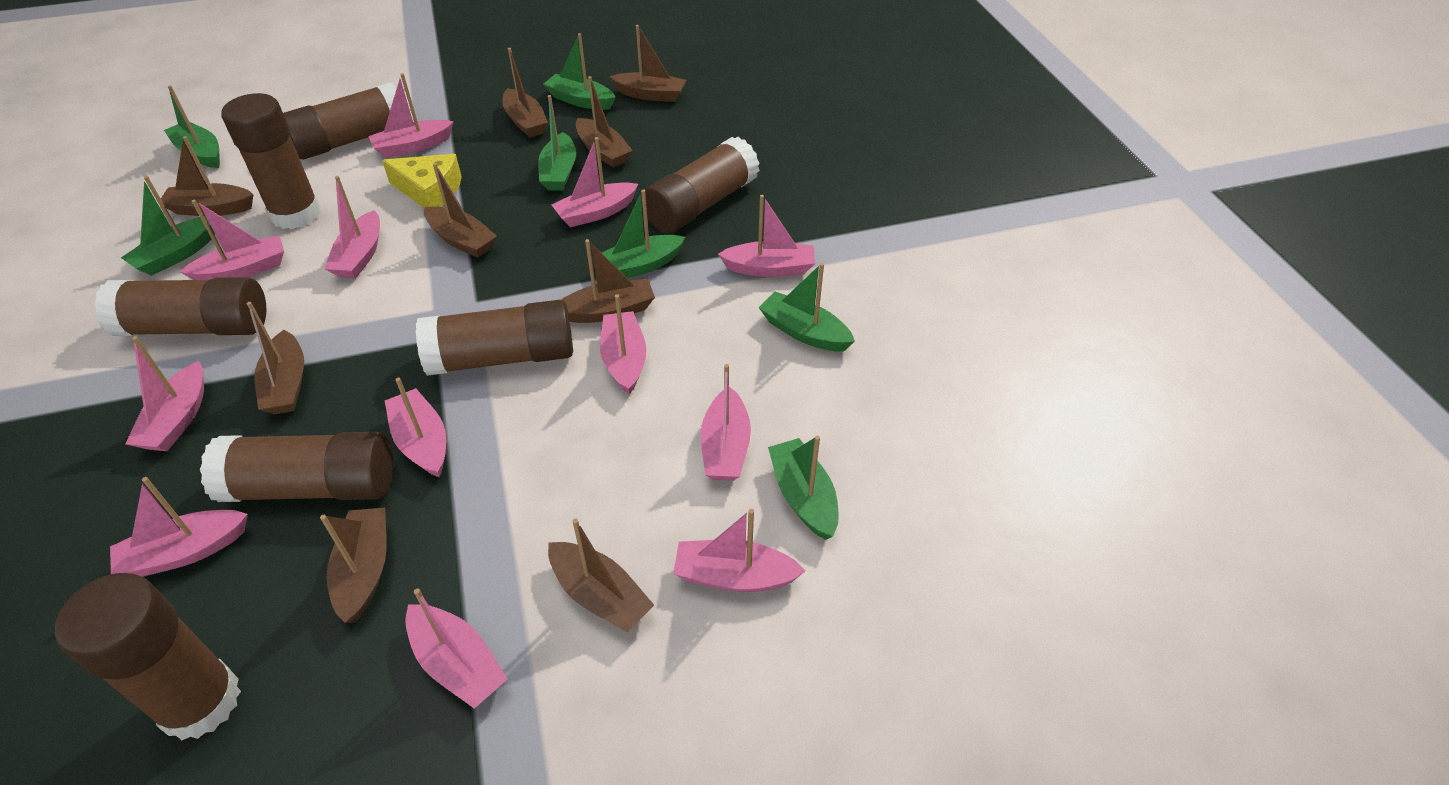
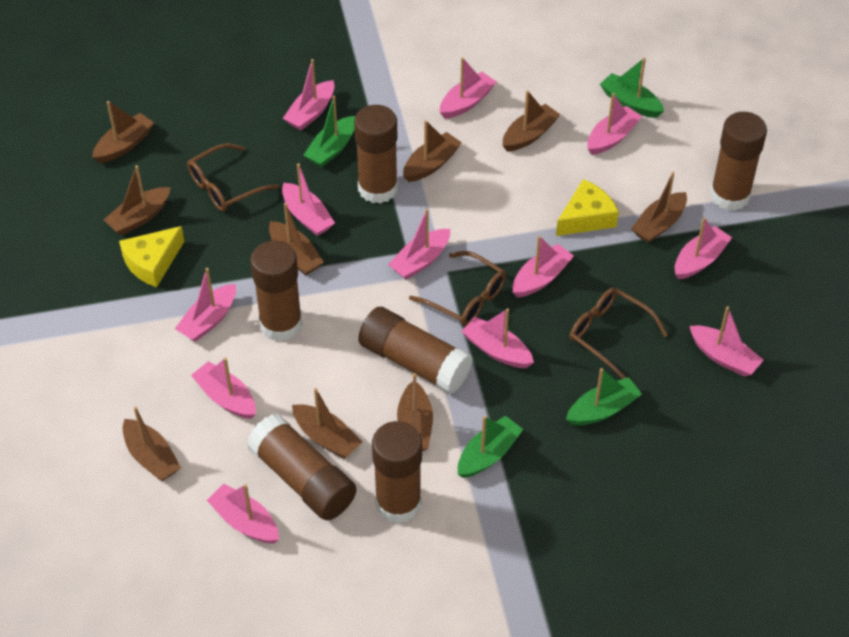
brown glasses: 0 -> 3
brown glue stick: 7 -> 6
green boat: 7 -> 4
yellow cheese: 1 -> 2

